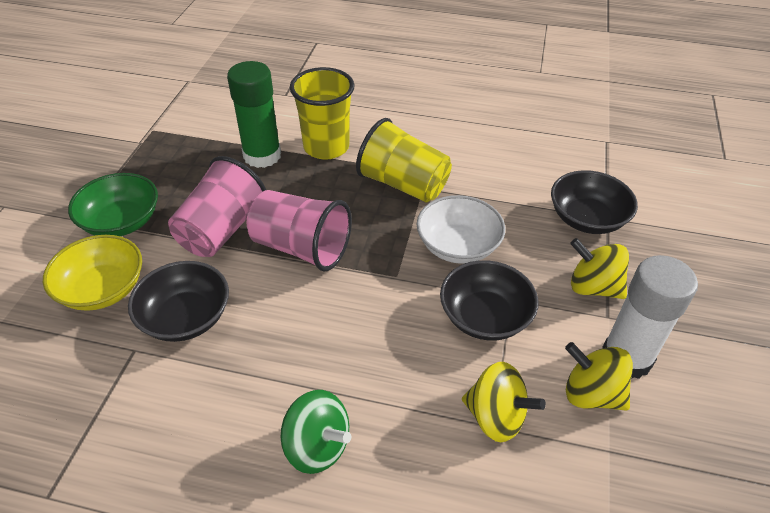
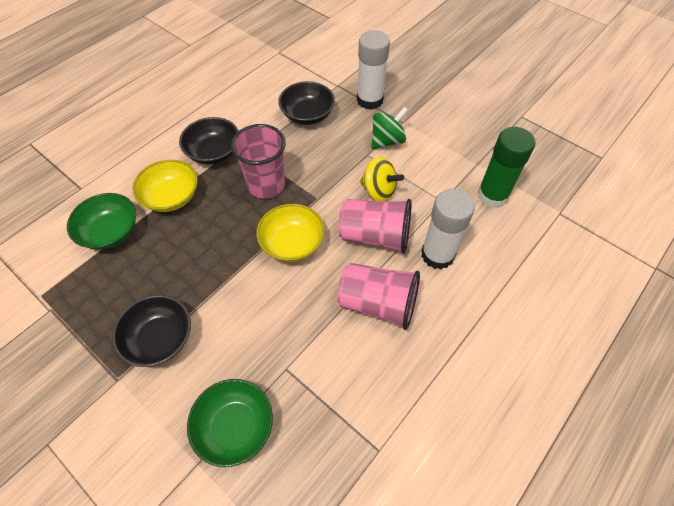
green bowl: 1 -> 2
pink cup: 2 -> 3
white bowl: 1 -> 0
white glue stick: 1 -> 2
yellow bowl: 1 -> 2
yellow cup: 2 -> 0
yellow spinning top: 3 -> 1

